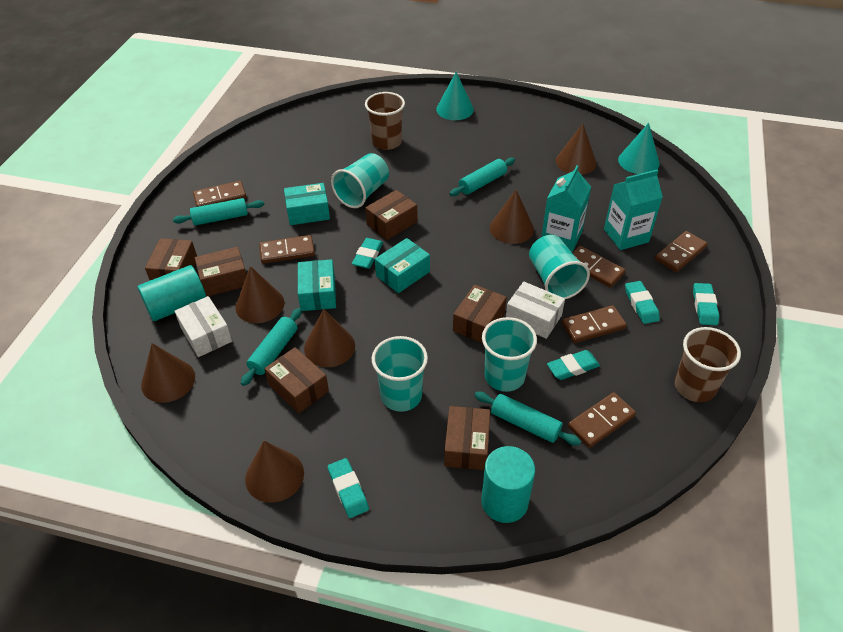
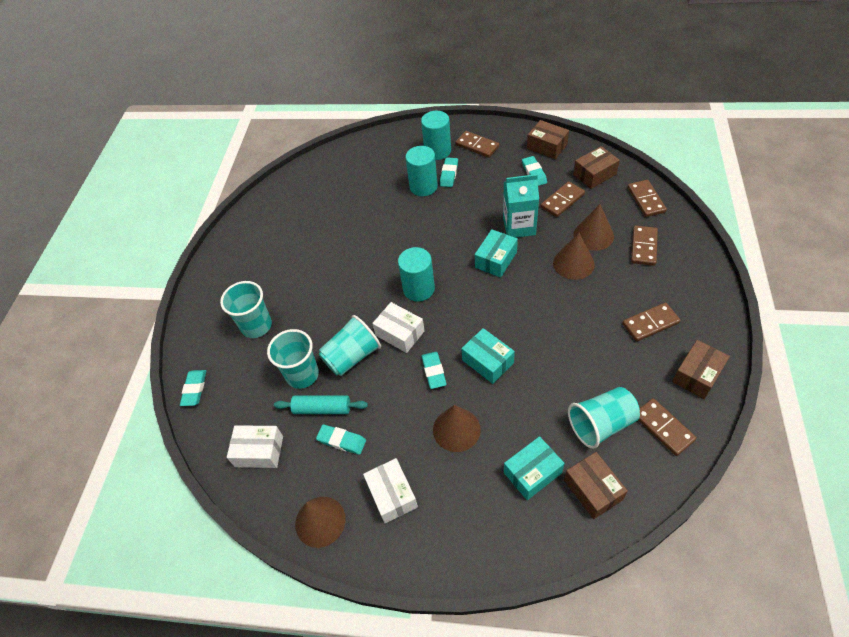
brown box: 6 -> 4
brown cone: 6 -> 4
brown cup: 2 -> 0
turquoise carton: 2 -> 1
turquoise cone: 2 -> 0
turquoise cylinder: 2 -> 3
turquoise rolling pin: 4 -> 1
white box: 2 -> 3

